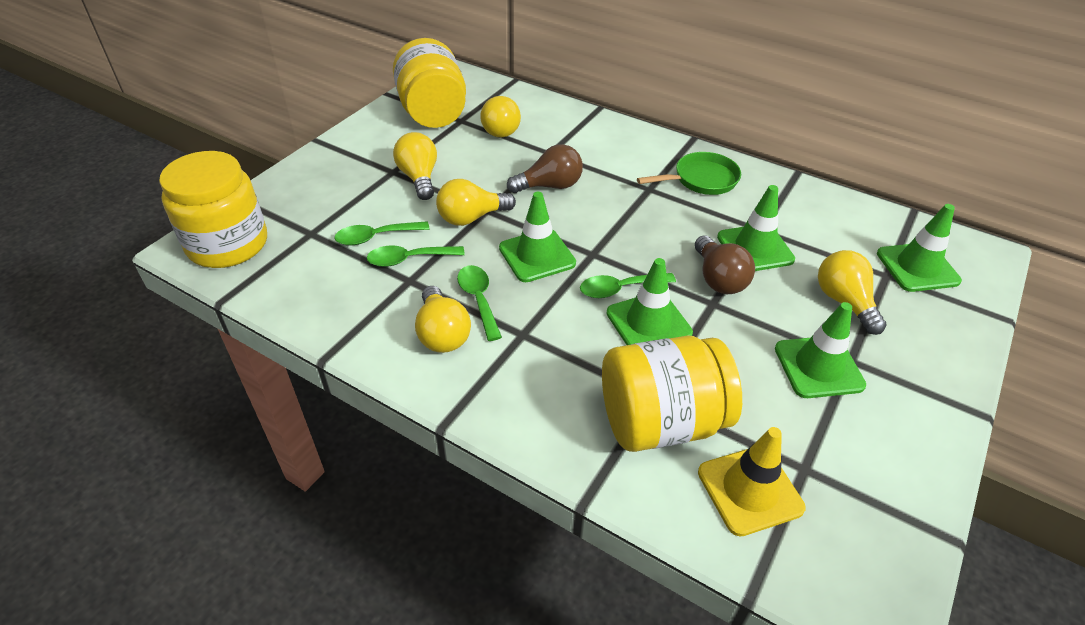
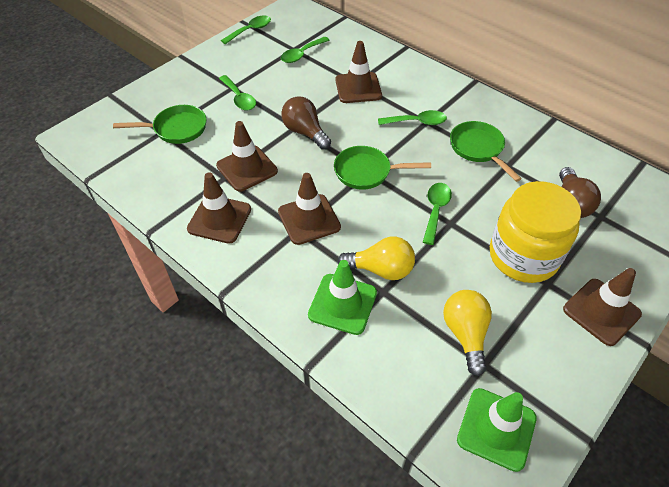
brown traffic cone: 0 -> 5
green pan: 1 -> 3
green spoon: 4 -> 5
green traffic cone: 5 -> 2
yellow jar: 3 -> 1
yellow light bulb: 5 -> 2
yellow traffic cone: 1 -> 0

